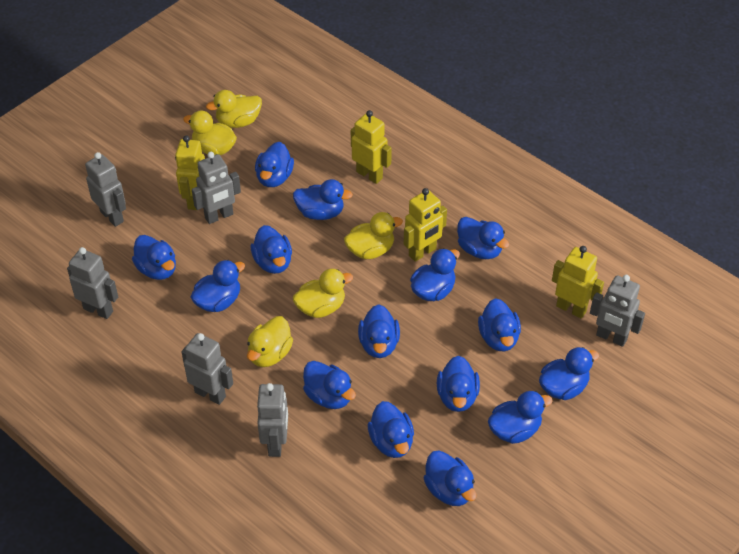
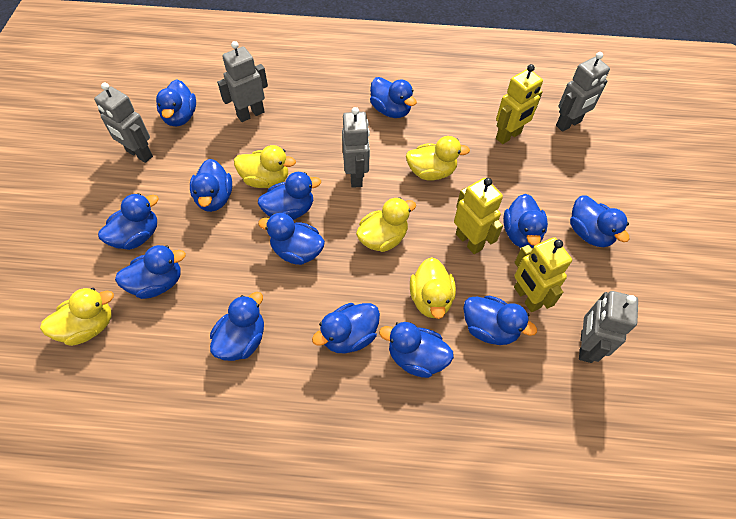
blue duck: 15 -> 13
grey robot: 6 -> 5
yellow robot: 4 -> 3

